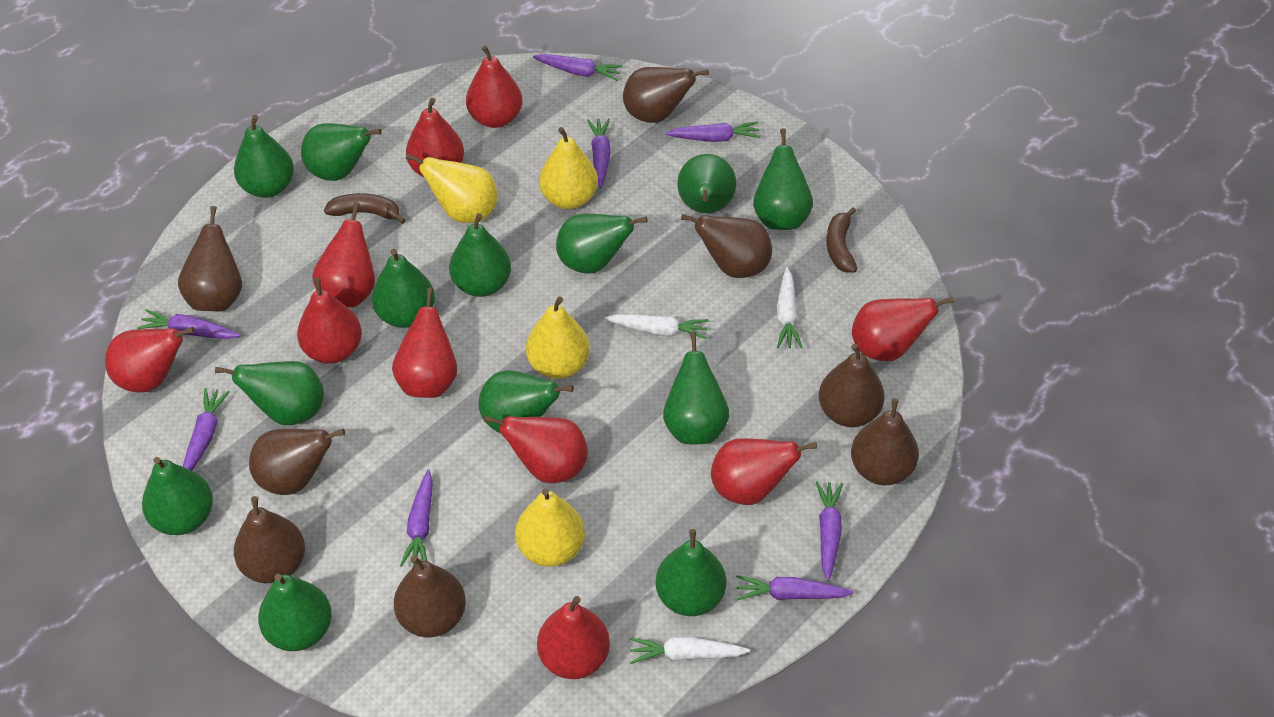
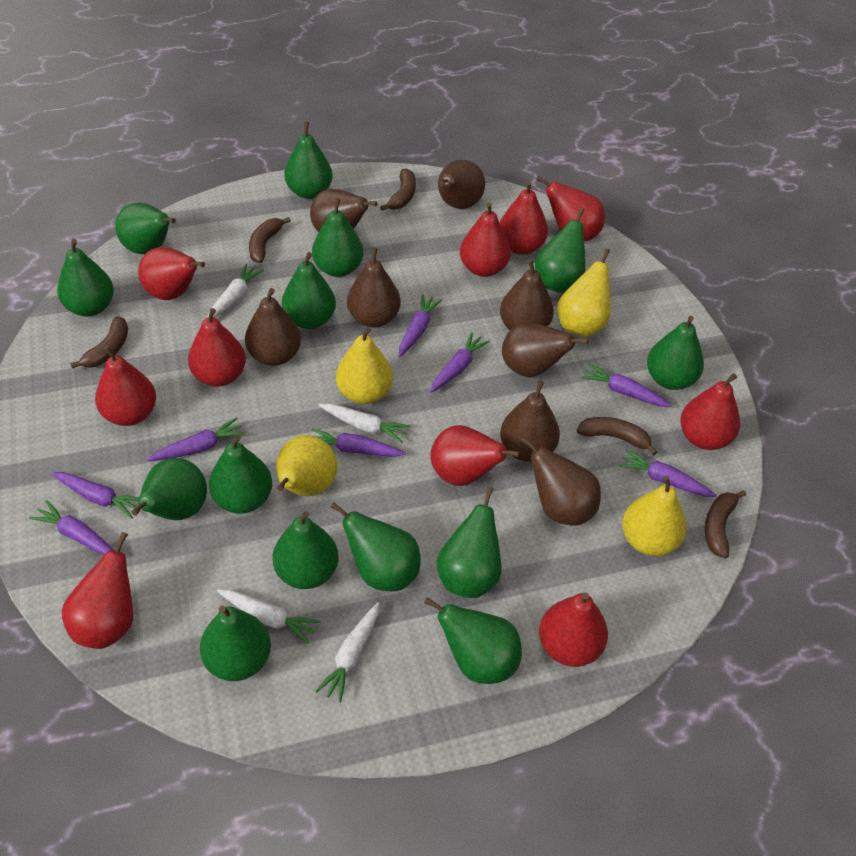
brown banana: 2 -> 5
green pear: 13 -> 14
white carrot: 3 -> 4

